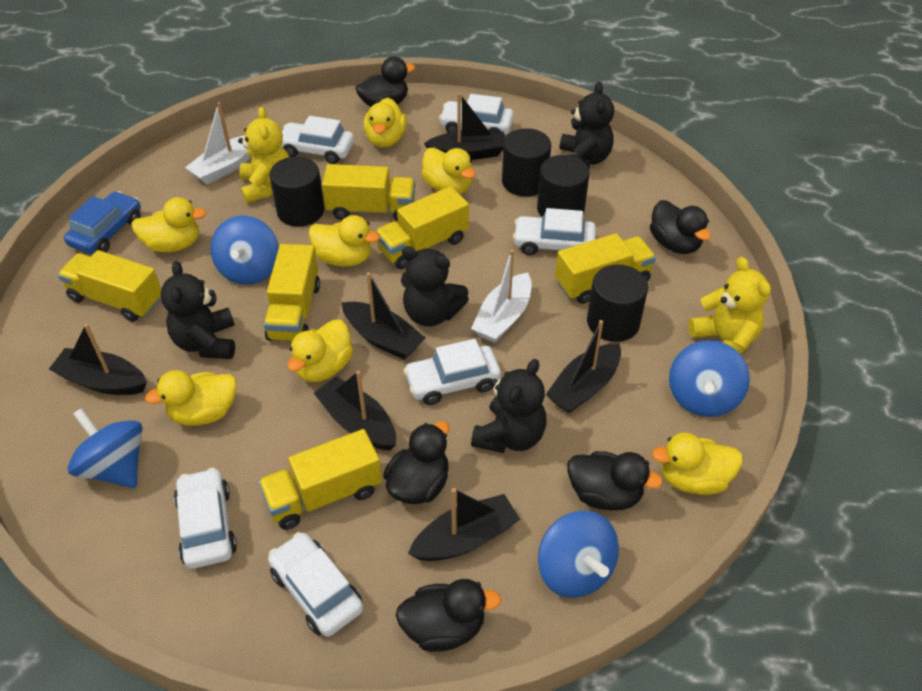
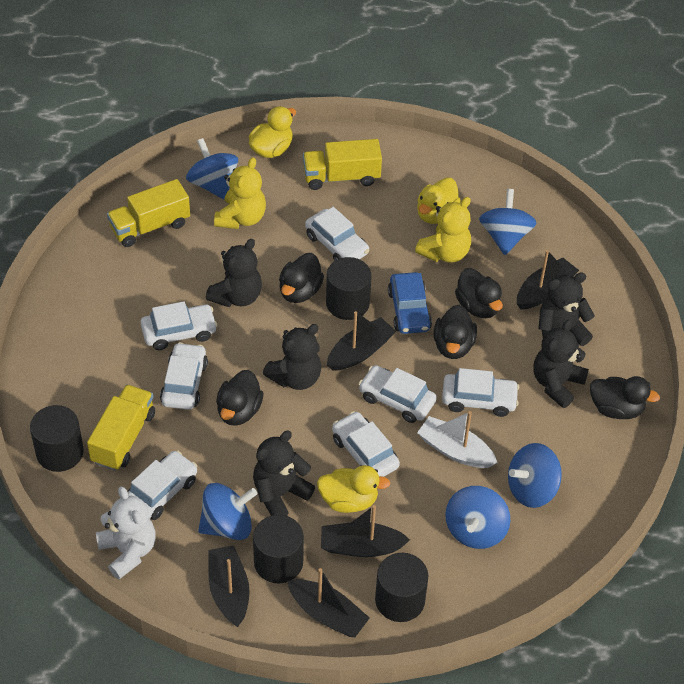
black boat: 6 -> 5
black teddy bear: 4 -> 5
blue spinning top: 4 -> 5
white boat: 2 -> 1
white car: 6 -> 7
white teddy bear: 0 -> 1
yellow duck: 7 -> 3
yellow truck: 6 -> 3

